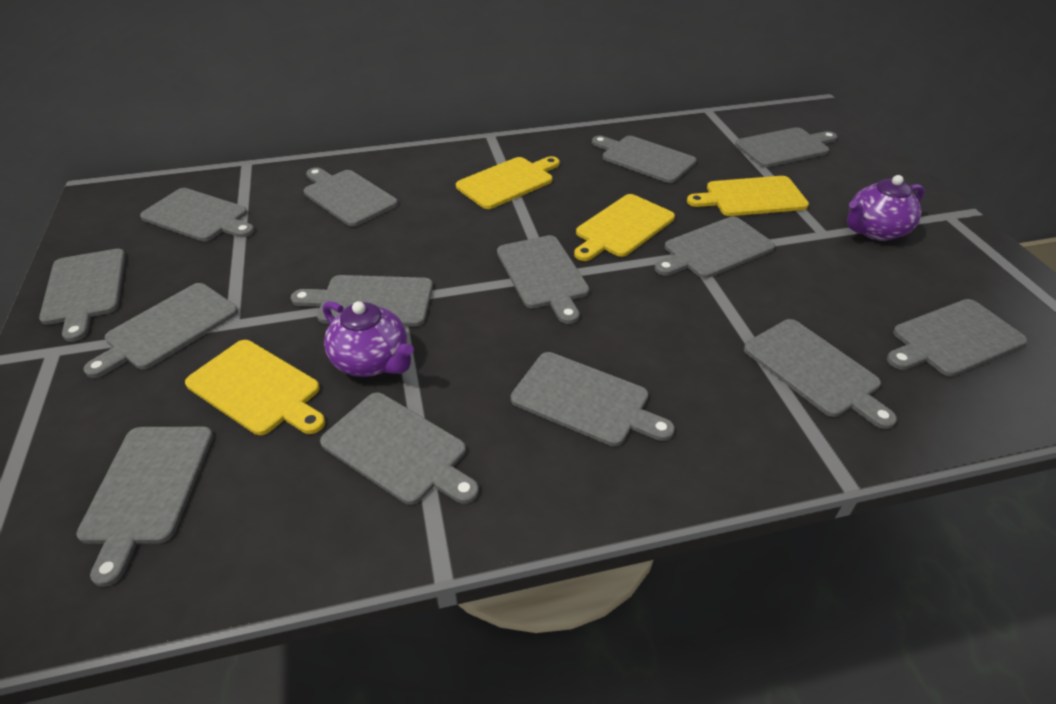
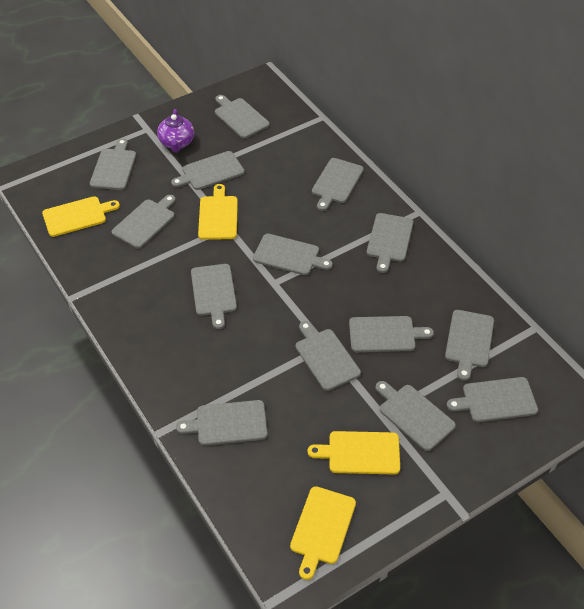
purple teapot: 2 -> 1

